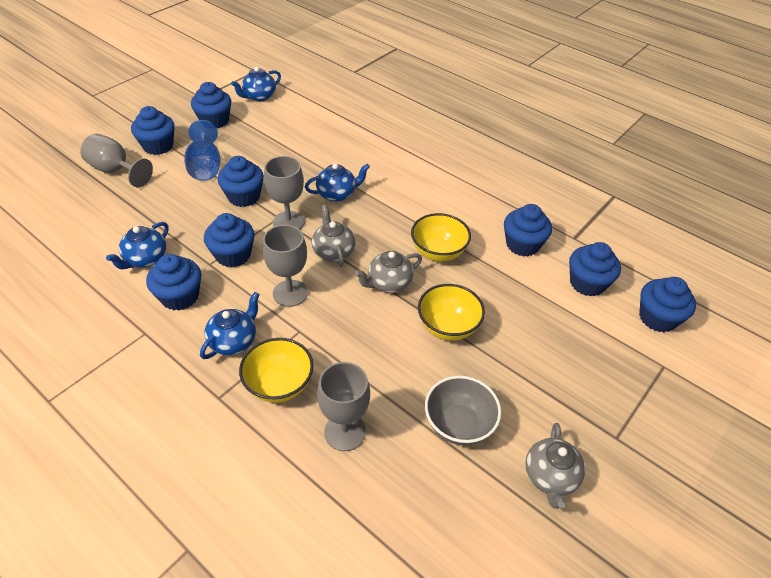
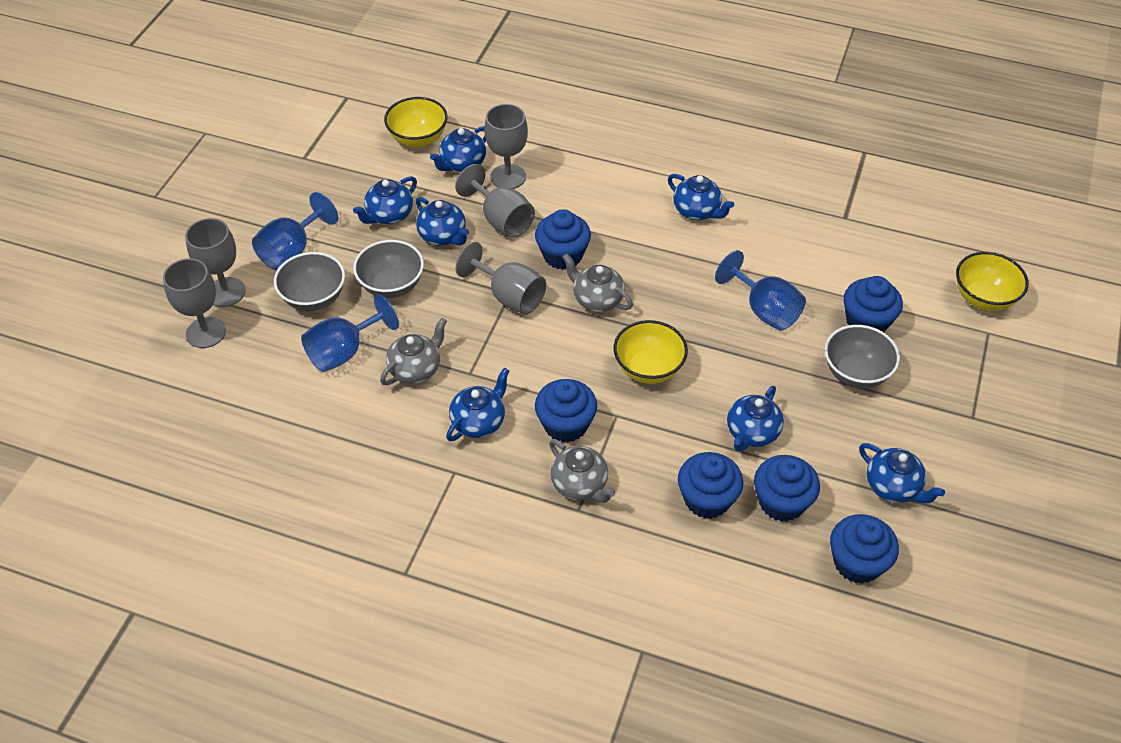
blue cupcake: 8 -> 6
blue goblet: 1 -> 3
blue teapot: 4 -> 7
grey bowl: 1 -> 3
grey goblet: 4 -> 5

